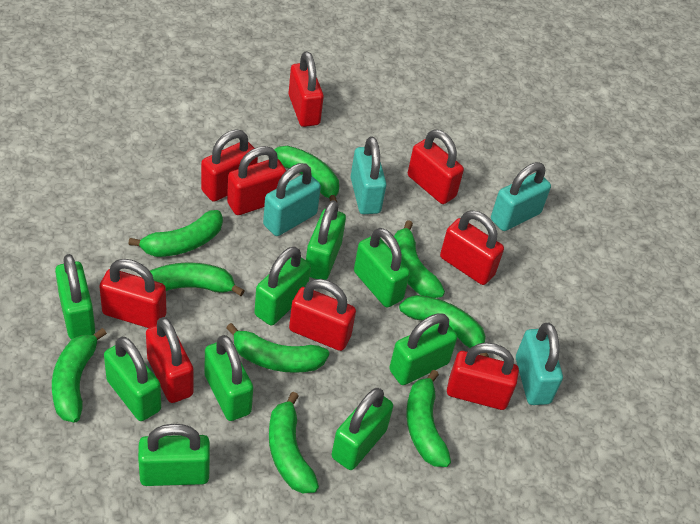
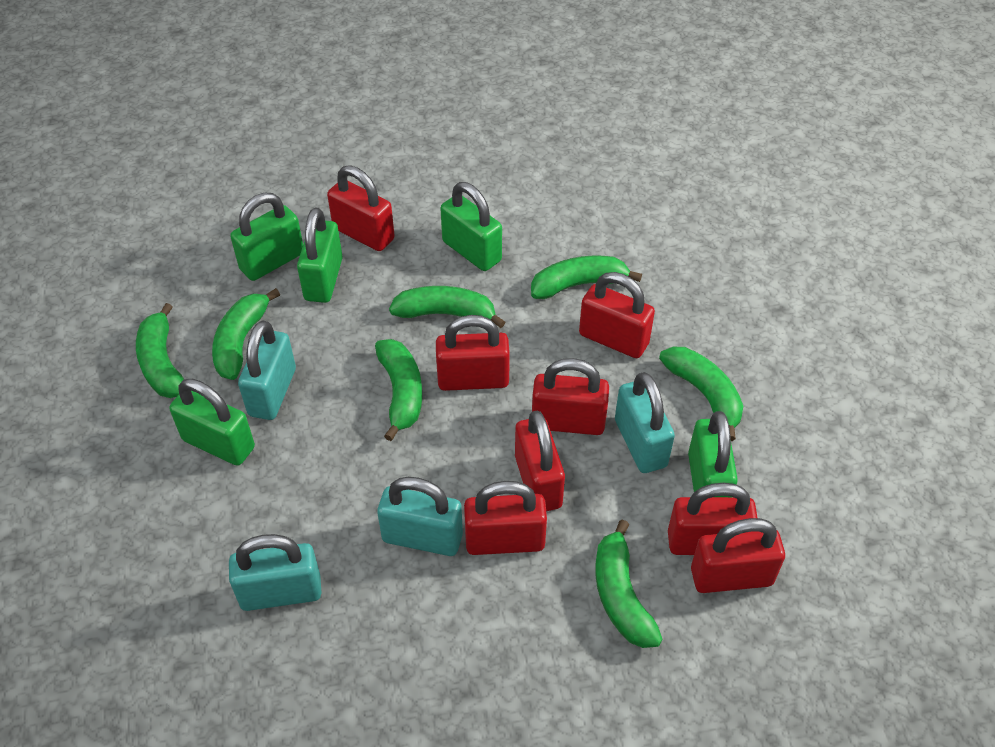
green banana: 9 -> 7
green padlock: 9 -> 5
red padlock: 9 -> 8

